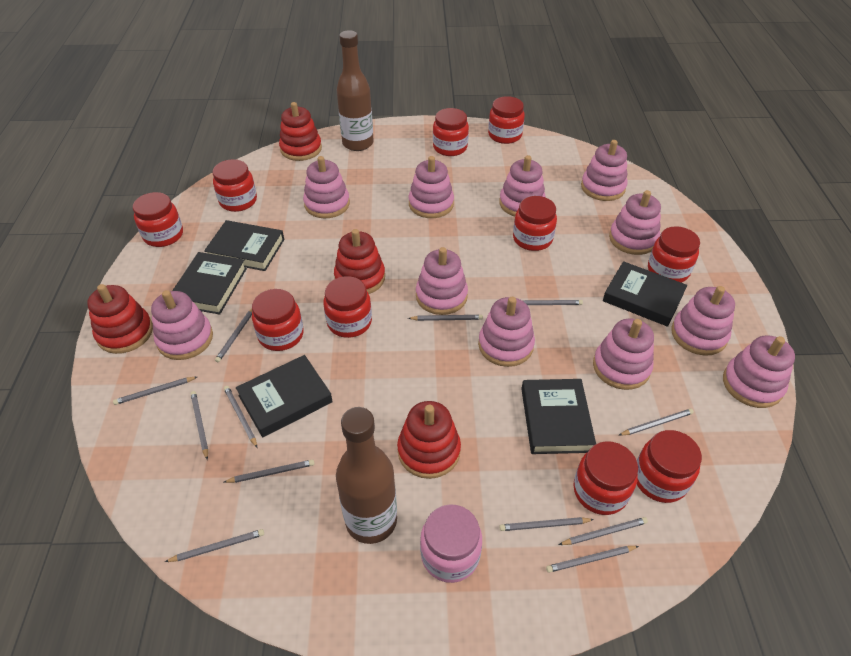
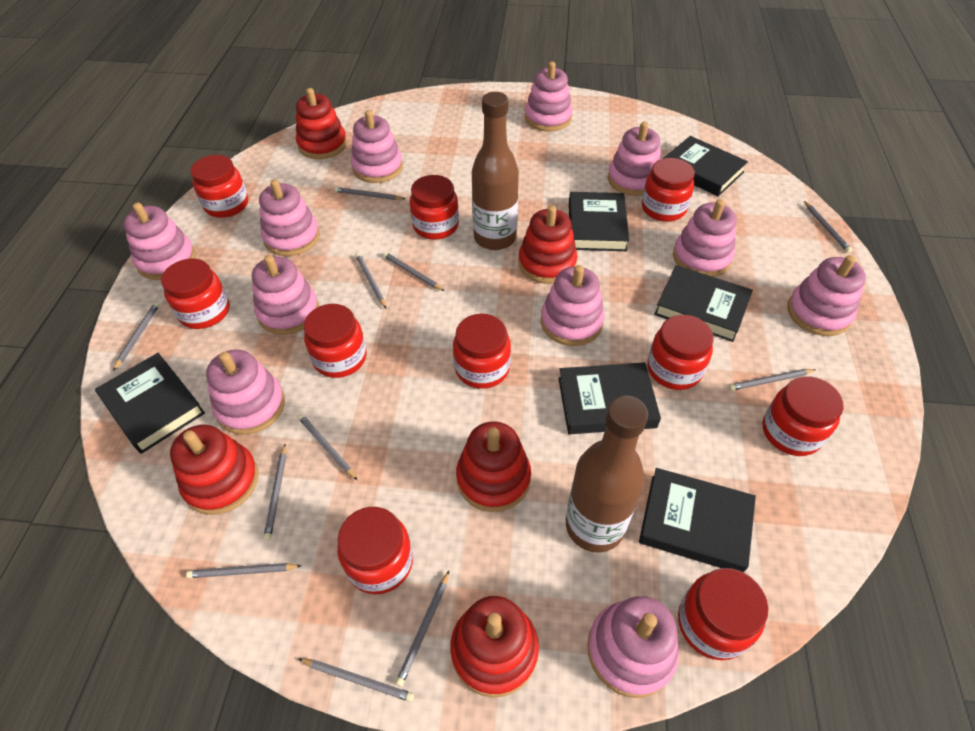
black book: 5 -> 6
grey pencil: 12 -> 11
pink jar: 1 -> 0
red stacking toy: 4 -> 5

